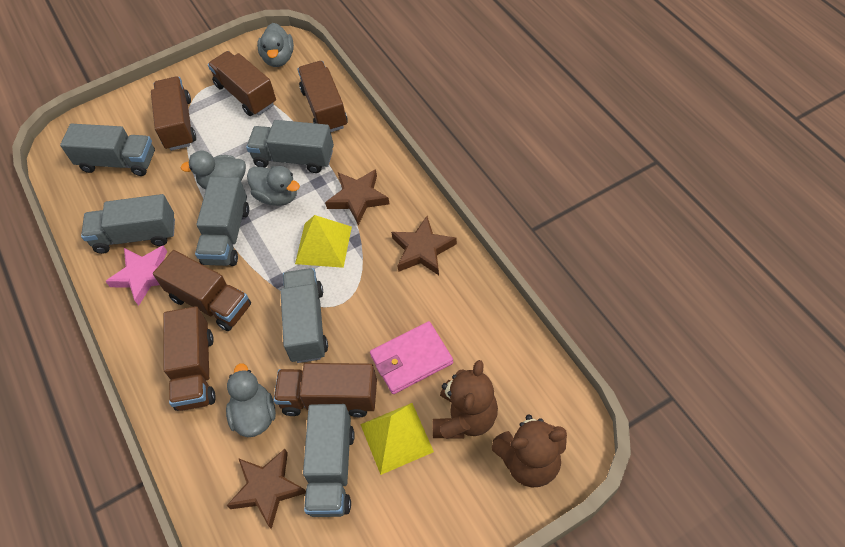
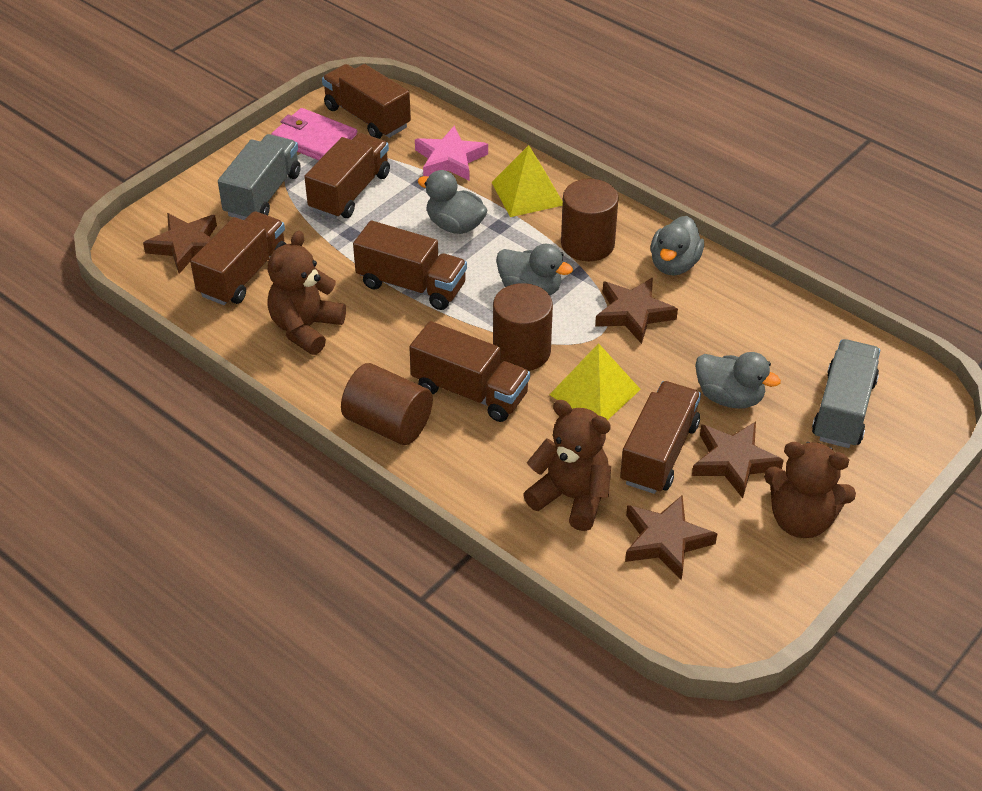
brown cylinder: 0 -> 3
brown star: 3 -> 4
brown teddy bear: 2 -> 3
grey truck: 6 -> 2

